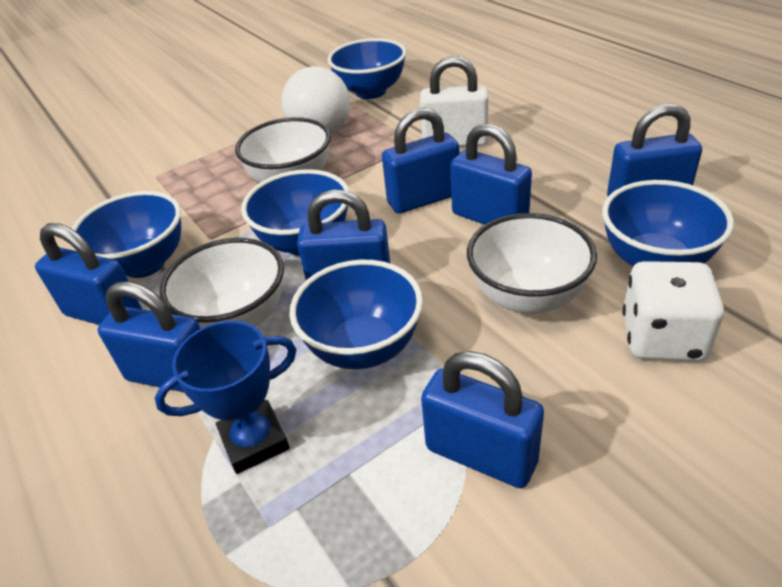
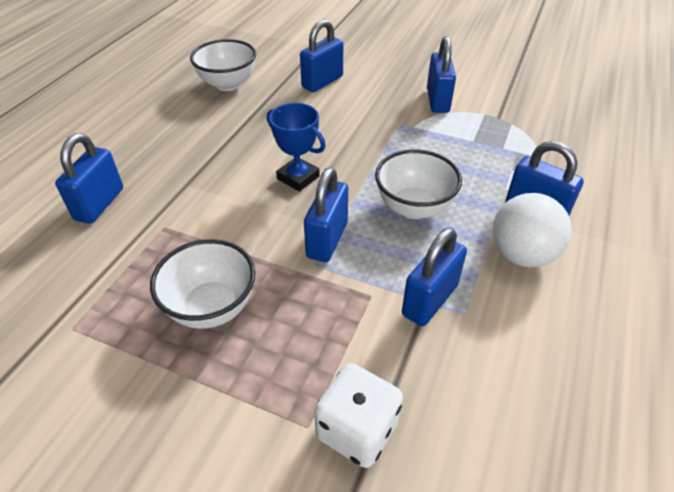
blue bowl: 5 -> 0
blue padlock: 7 -> 6
white padlock: 1 -> 0

